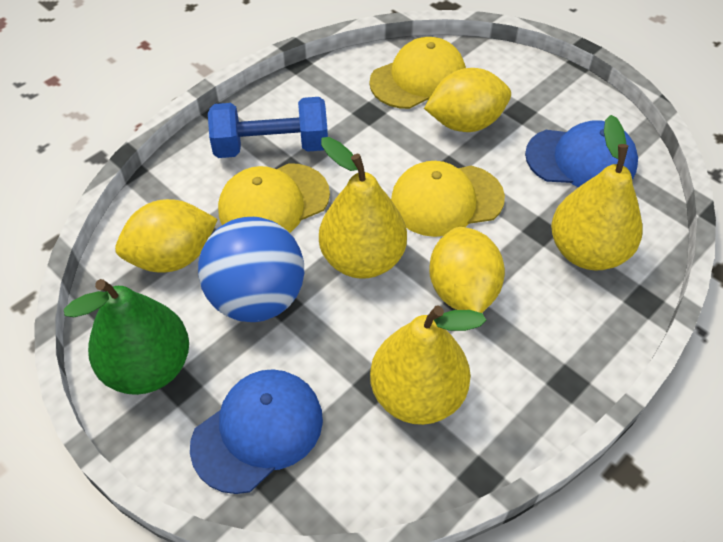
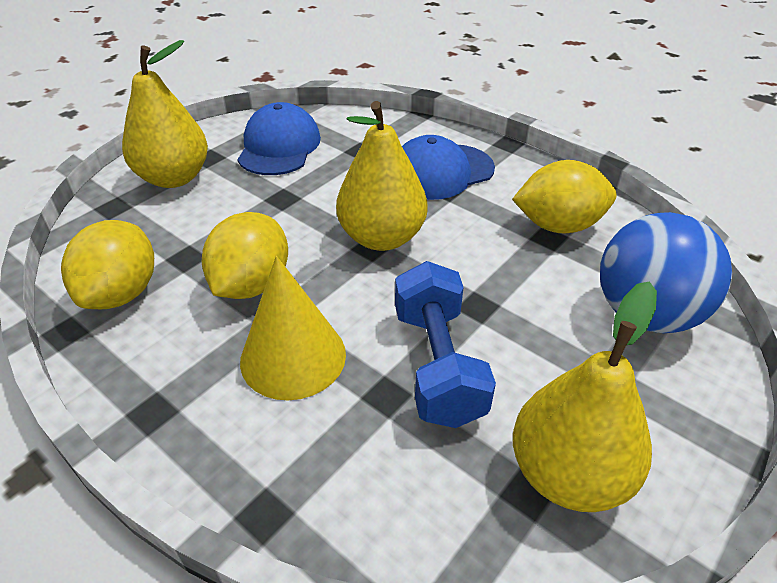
green pear: 1 -> 0
yellow cap: 3 -> 0
yellow cone: 0 -> 1

